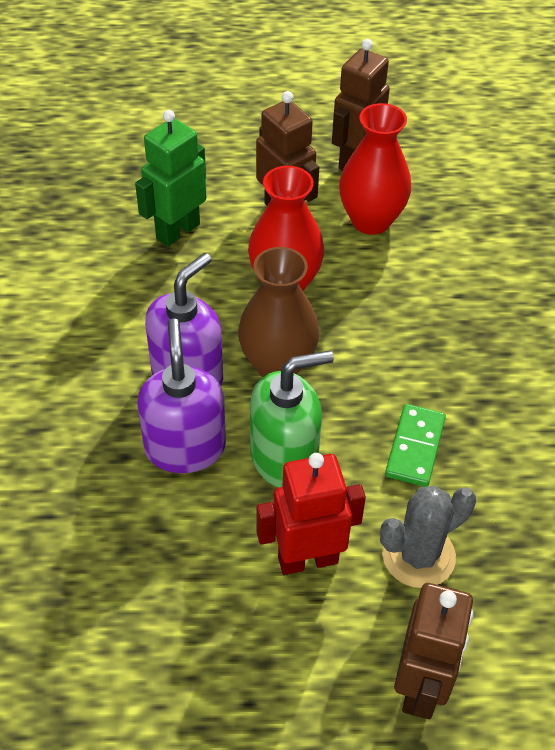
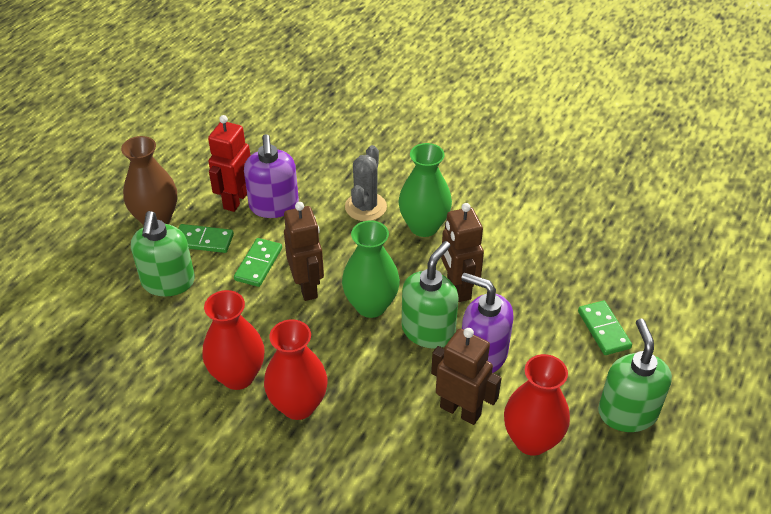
green domino: 1 -> 3
green robot: 1 -> 0
green soap dispenser: 1 -> 3
green vase: 0 -> 2
red vase: 2 -> 3

